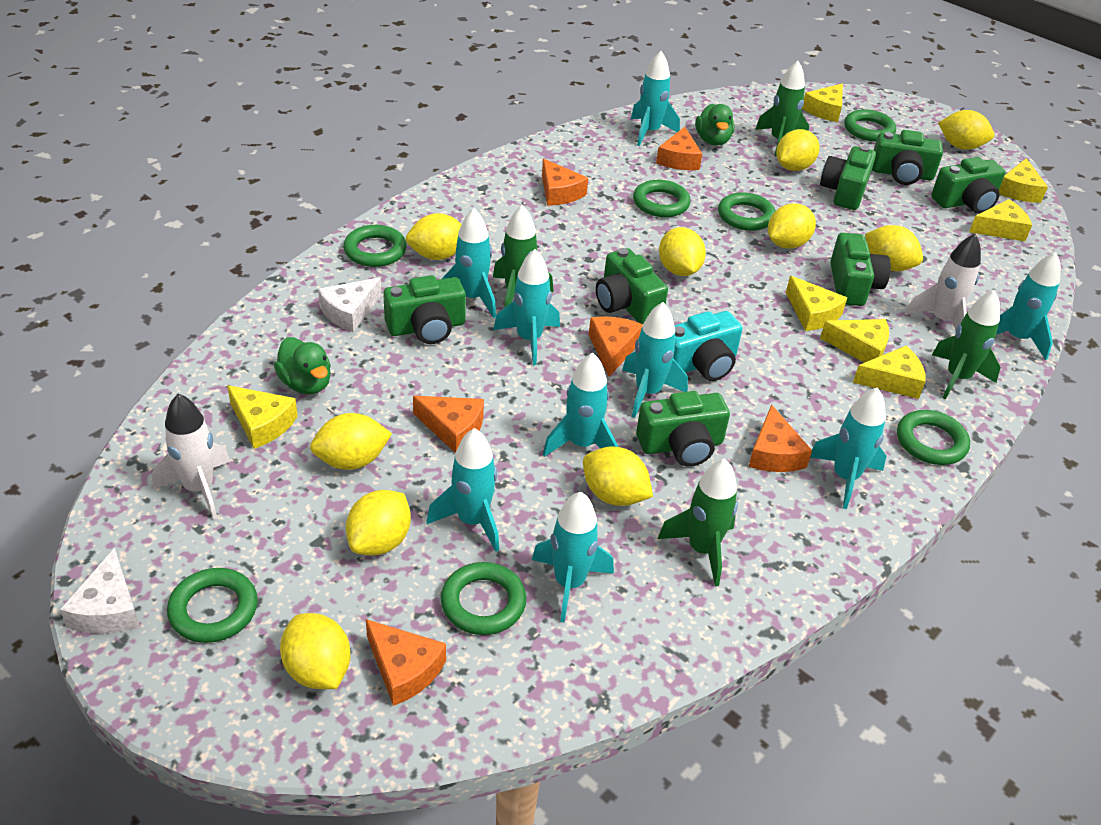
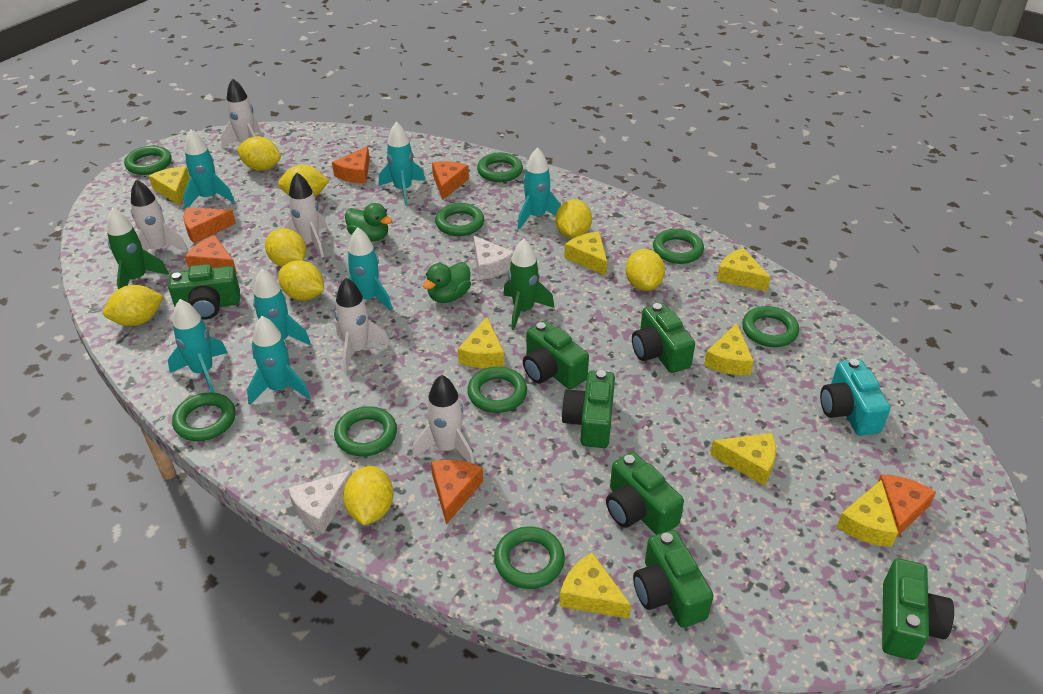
green ring: 7 -> 9
green rocket: 4 -> 2
turquoise rocket: 9 -> 7
white rocket: 2 -> 5
yellow cheese: 7 -> 8
yellow lemon: 10 -> 8

